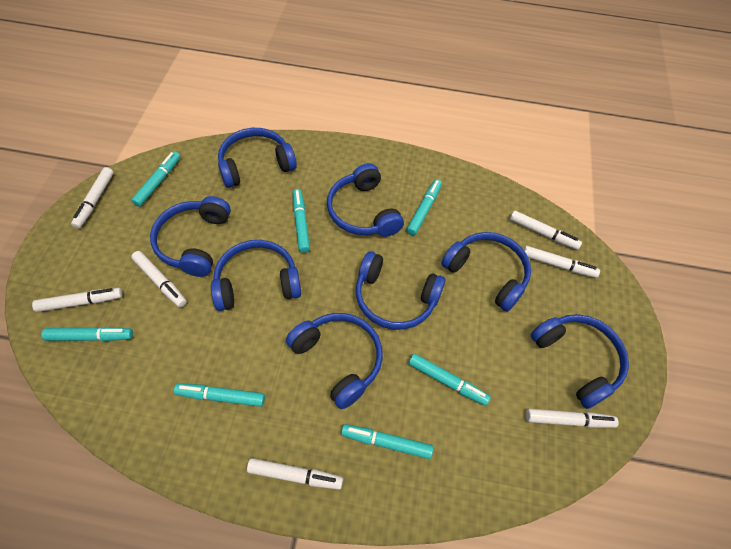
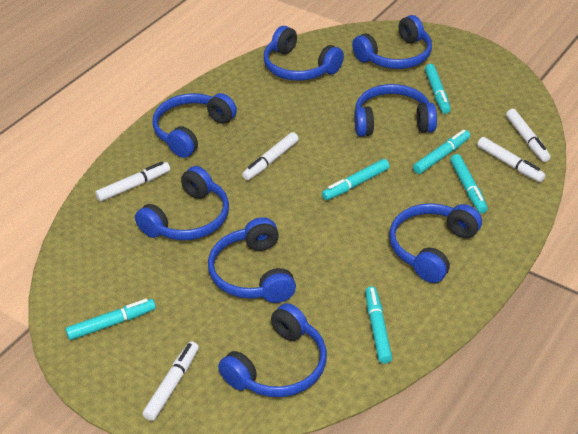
turquoise marker: 7 -> 6
white marker: 7 -> 5

